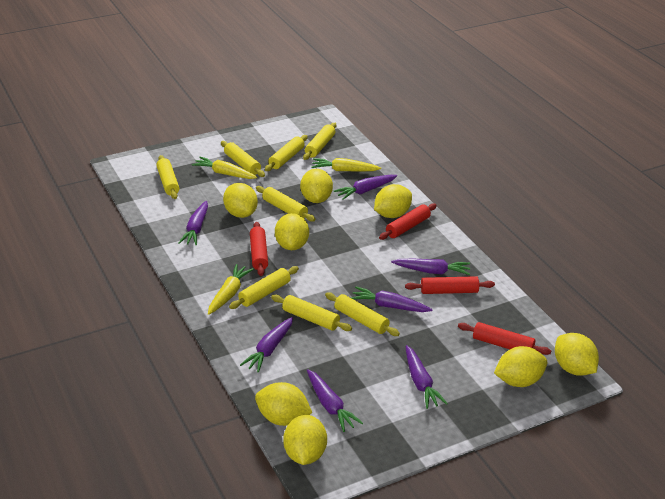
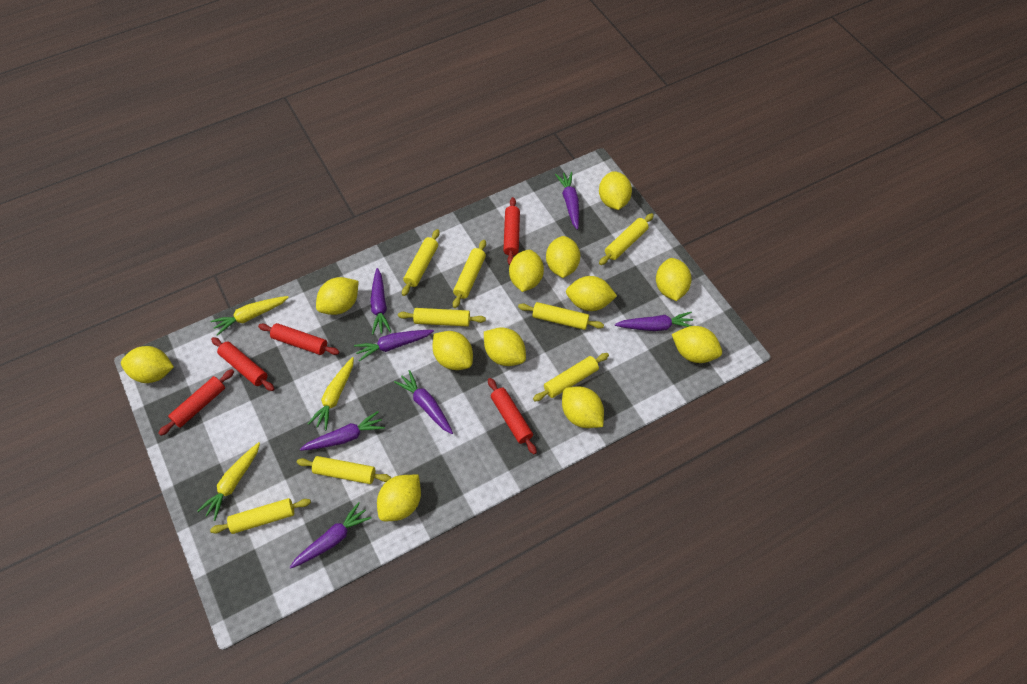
red rolling pin: 4 -> 5
yellow lemon: 8 -> 12

